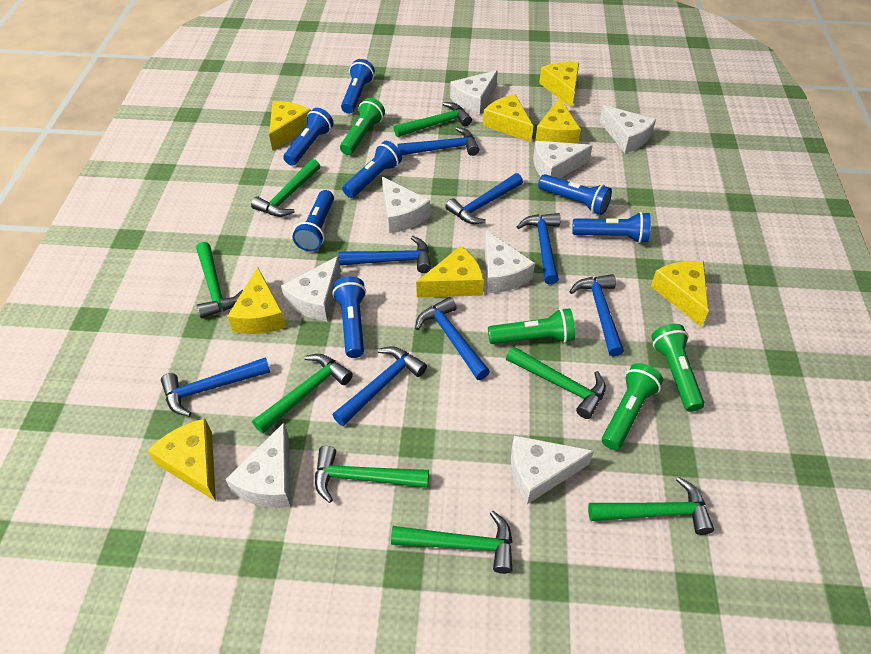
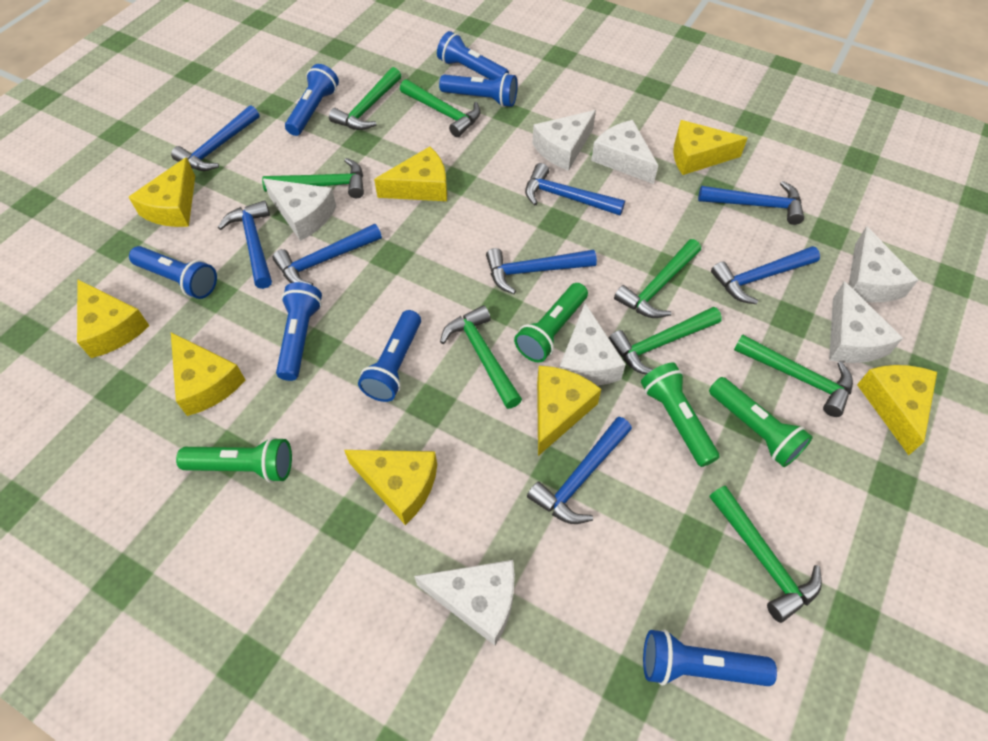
white cheese: 8 -> 7

